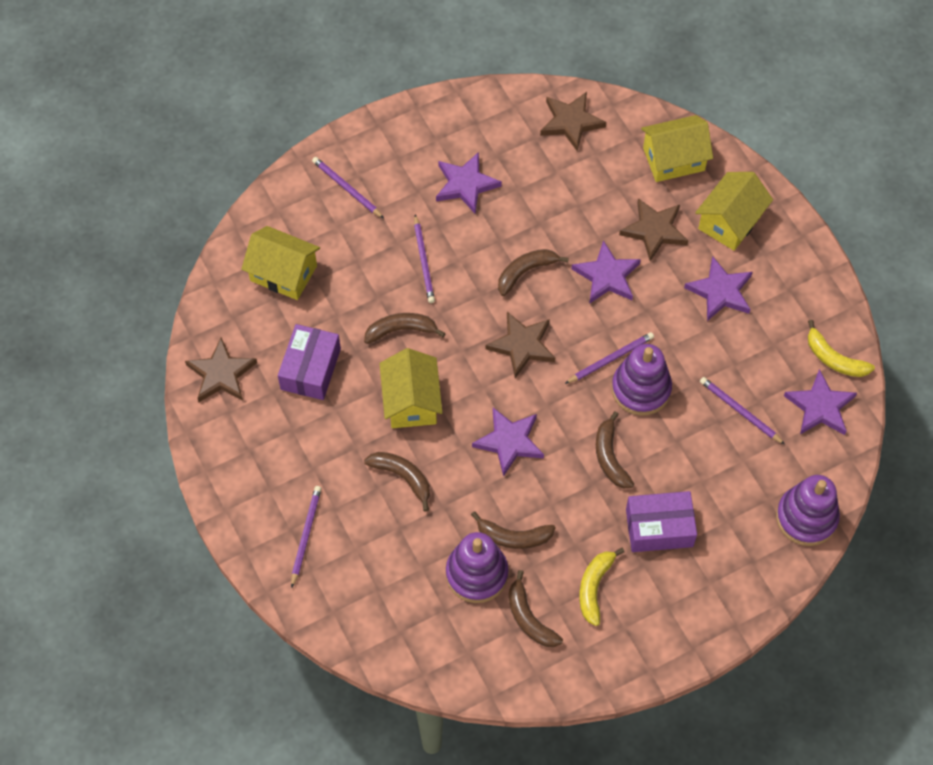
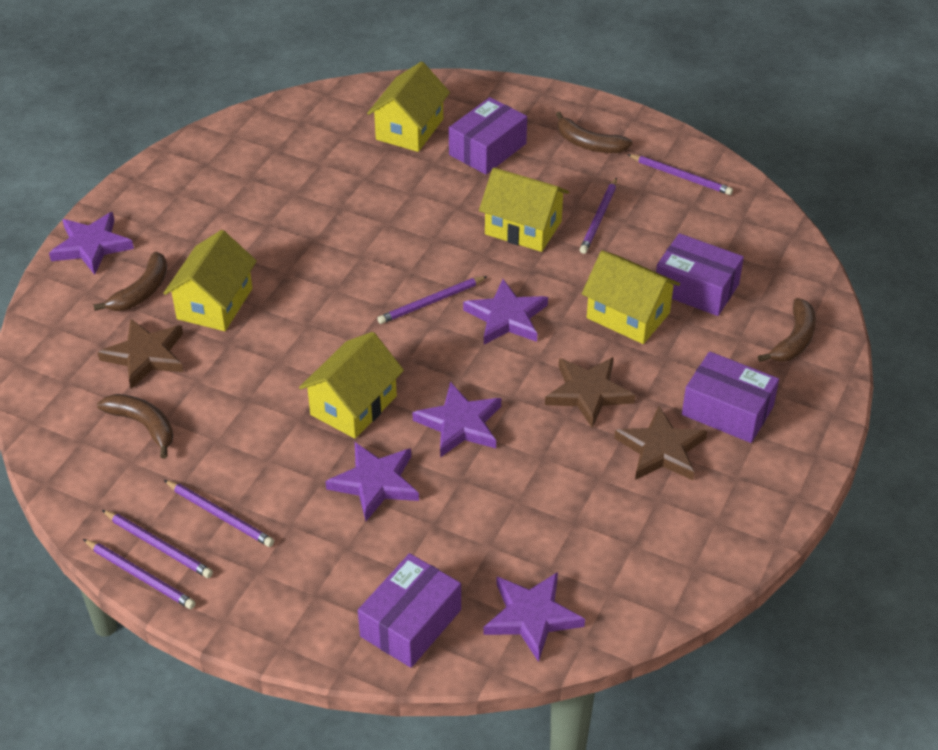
brown banana: 6 -> 4
brown star: 4 -> 3
purple box: 2 -> 4
purple pencil: 5 -> 6
purple stacking toy: 3 -> 0
yellow banana: 2 -> 0
yellow house: 4 -> 5

